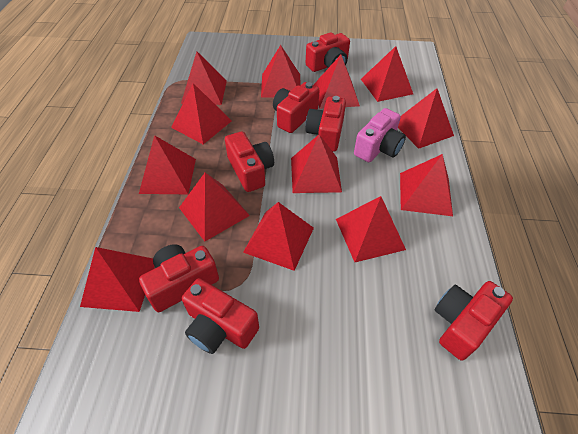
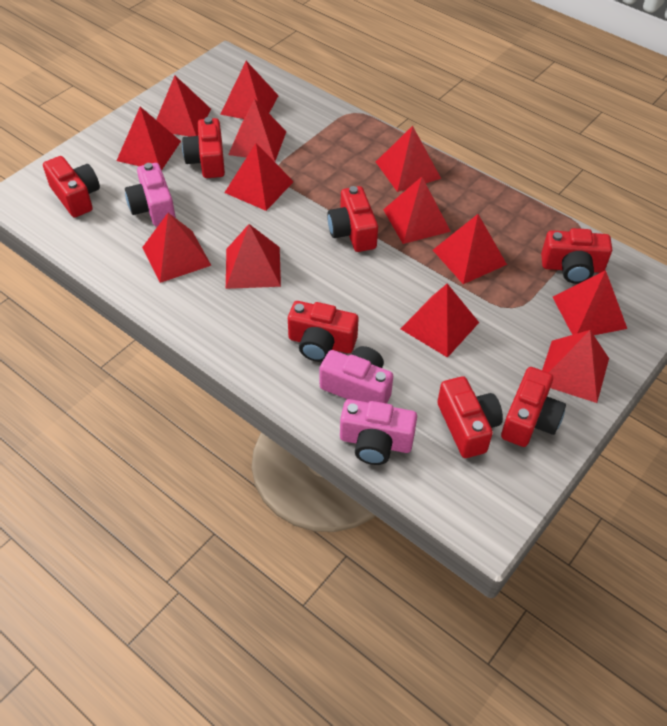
pink camera: 1 -> 3

